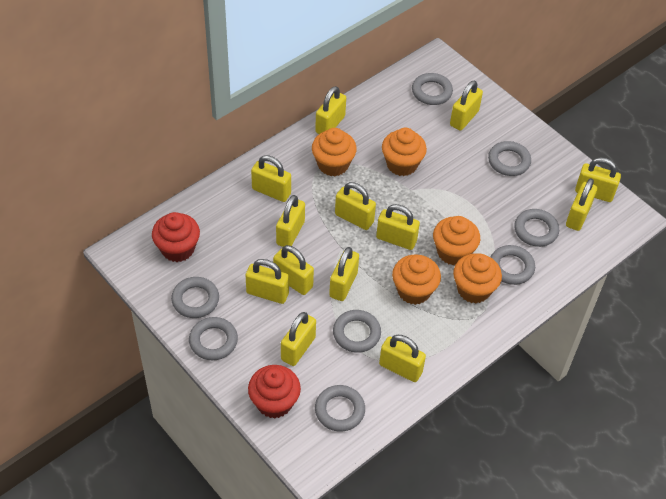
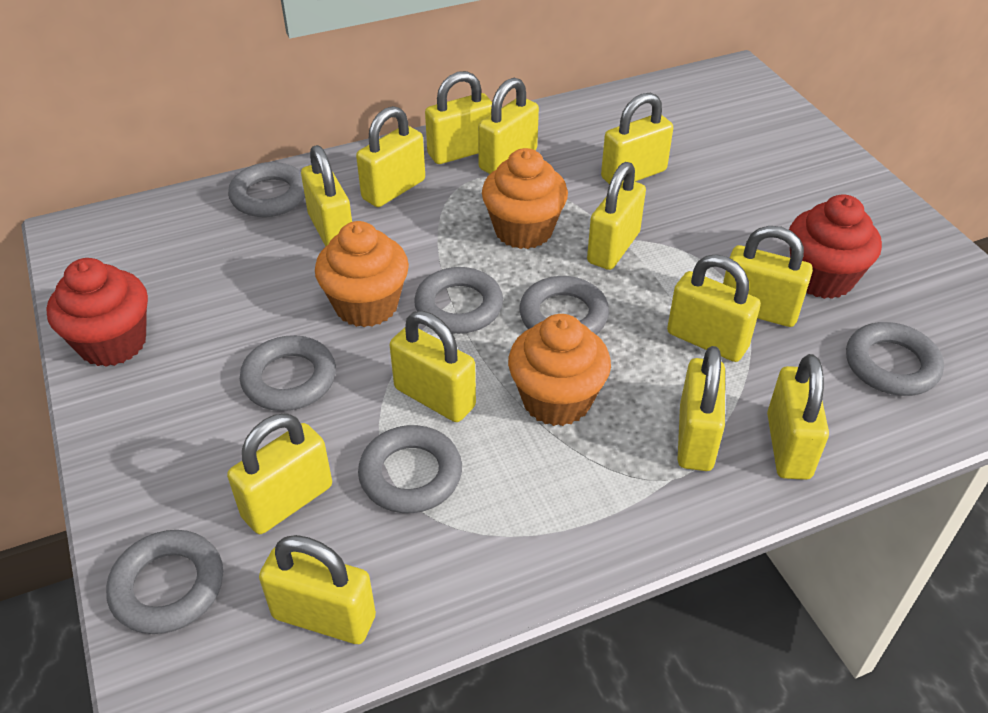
grey ring: 8 -> 7
orange cupcake: 5 -> 3

